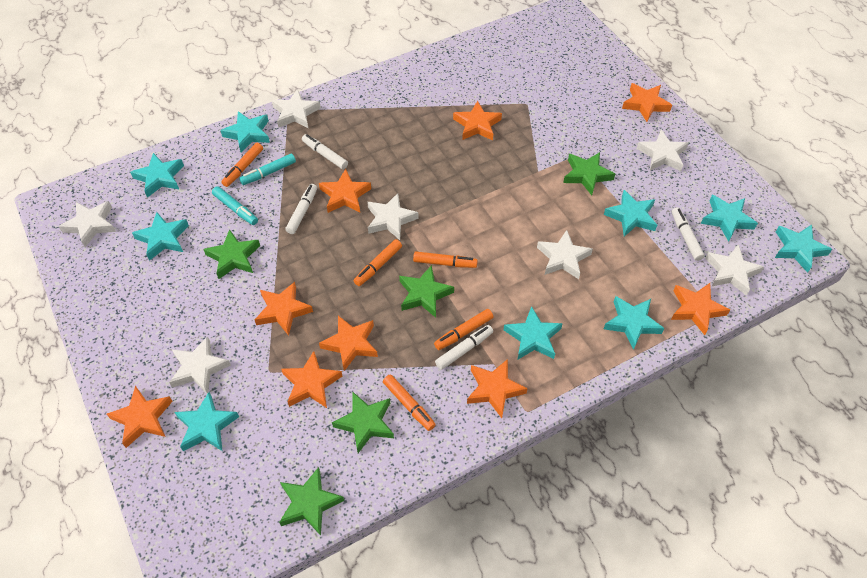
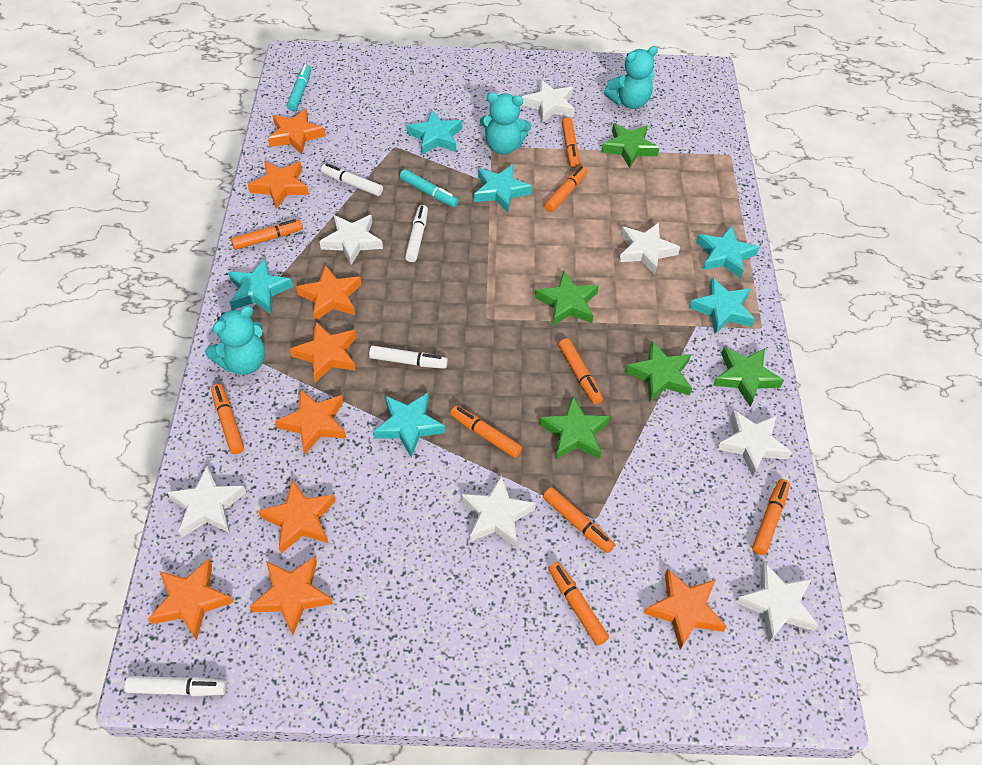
orange marker: 5 -> 9
turquoise star: 9 -> 6
turquoise teddy bear: 0 -> 3

